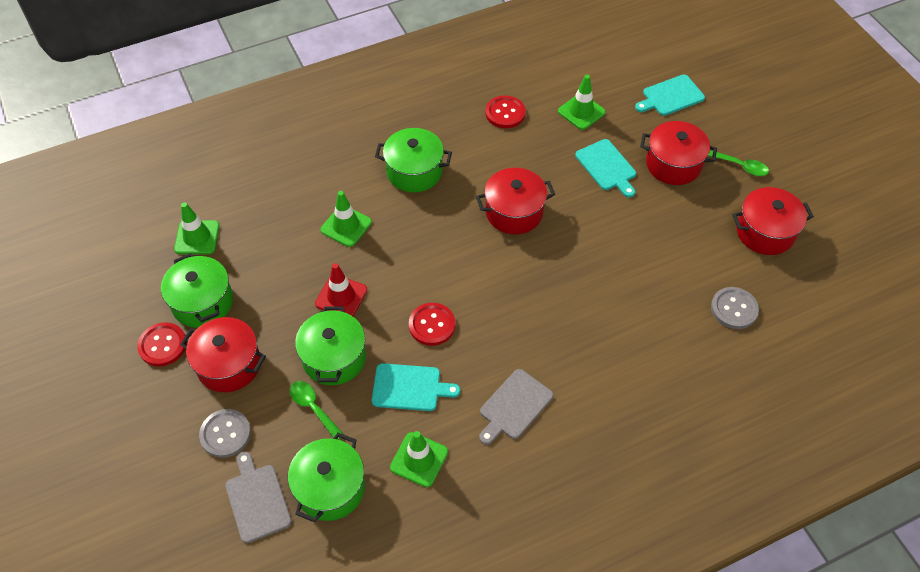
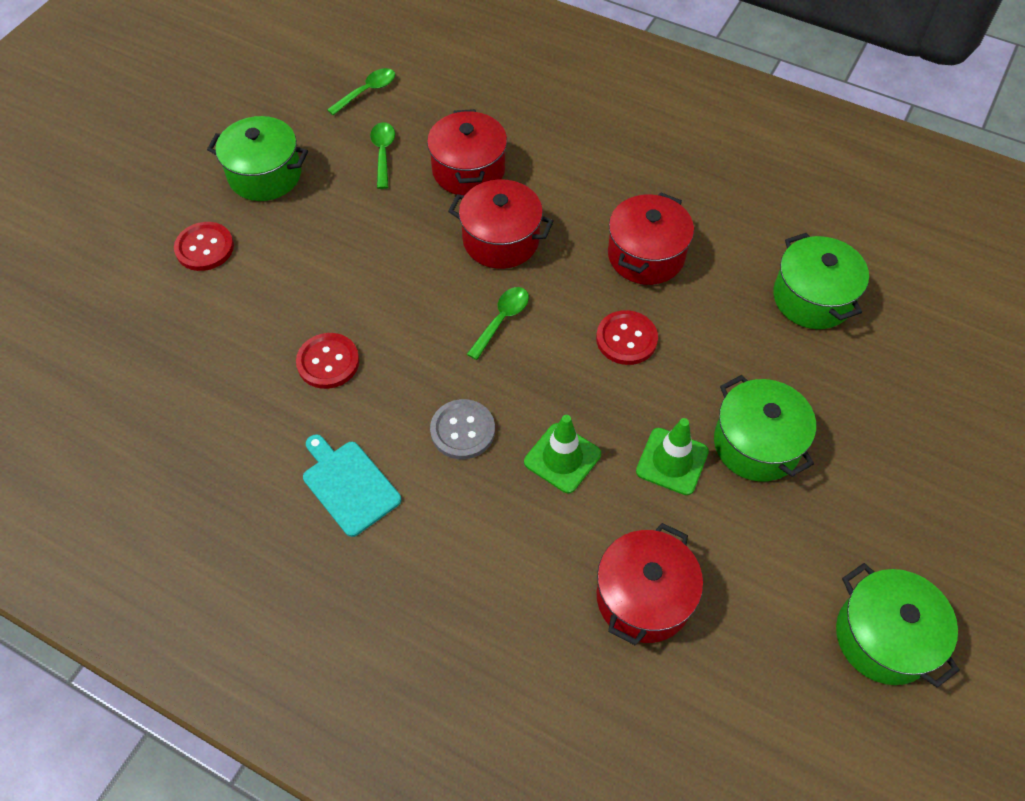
green spoon: 2 -> 3
green traffic cone: 4 -> 2
grey button: 2 -> 1
grey cutting board: 2 -> 0
red traffic cone: 1 -> 0
turquoise cutting board: 3 -> 1

